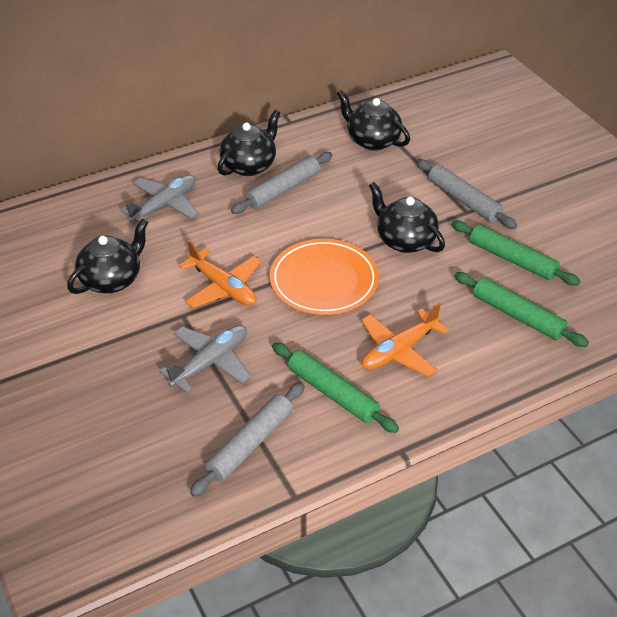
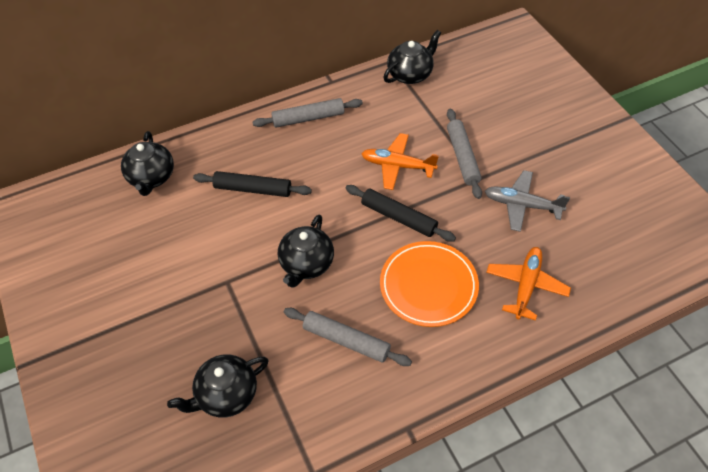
black rolling pin: 0 -> 2
green rolling pin: 3 -> 0
grey plane: 2 -> 1

